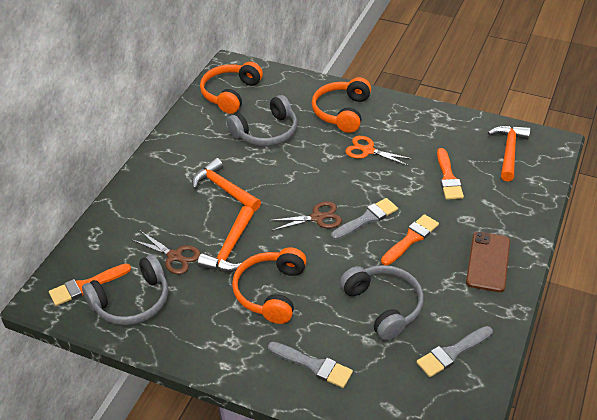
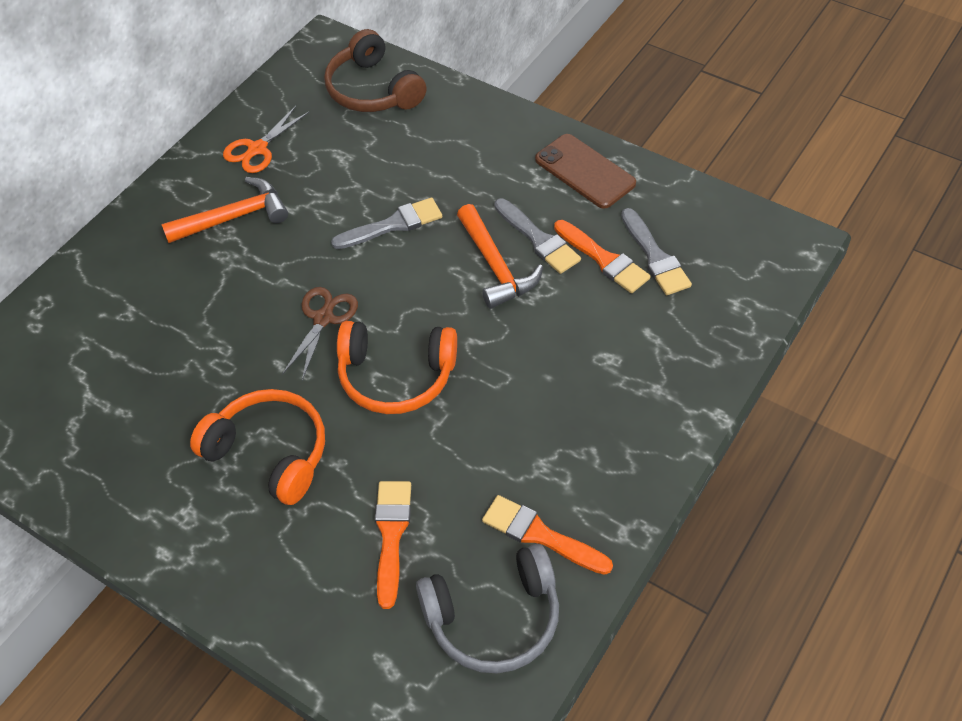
brown headphones: 0 -> 1
brown scissors: 2 -> 1
grey headphones: 3 -> 1
orange hammer: 3 -> 2
orange headphones: 3 -> 2

